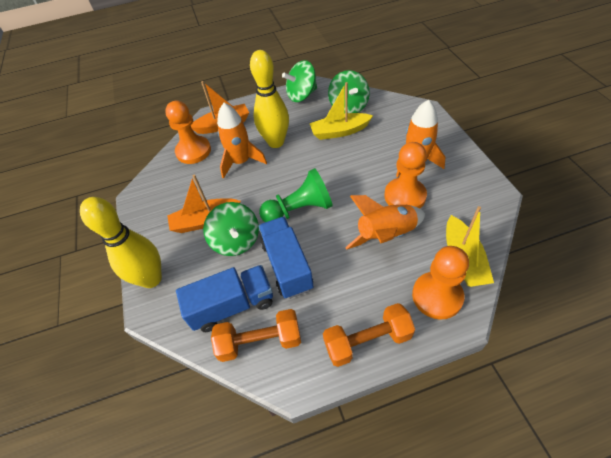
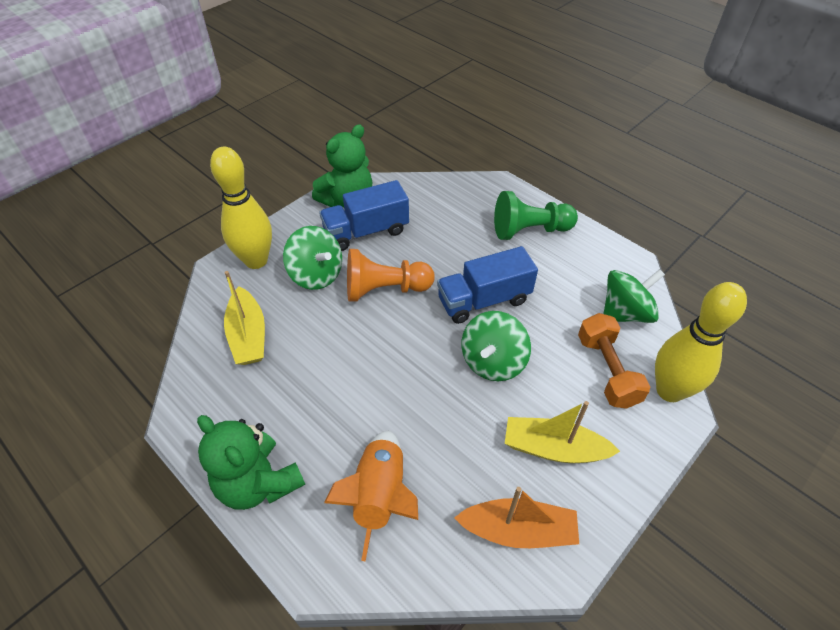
green teddy bear: 0 -> 2
orange boat: 2 -> 1
orange dumbbell: 2 -> 1
orange pawn: 3 -> 1
orange rocket: 3 -> 1

